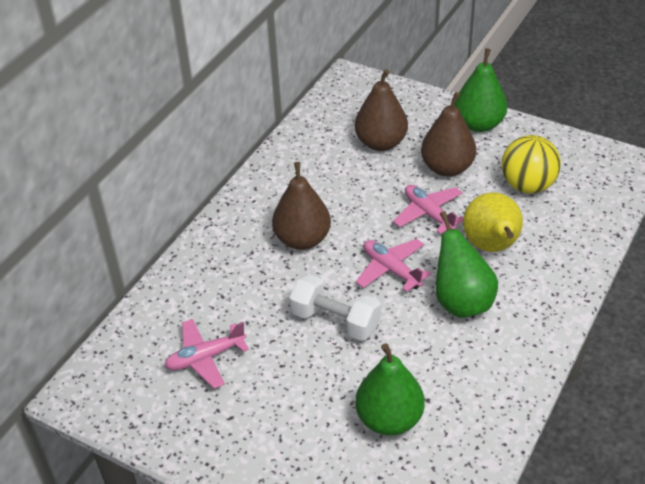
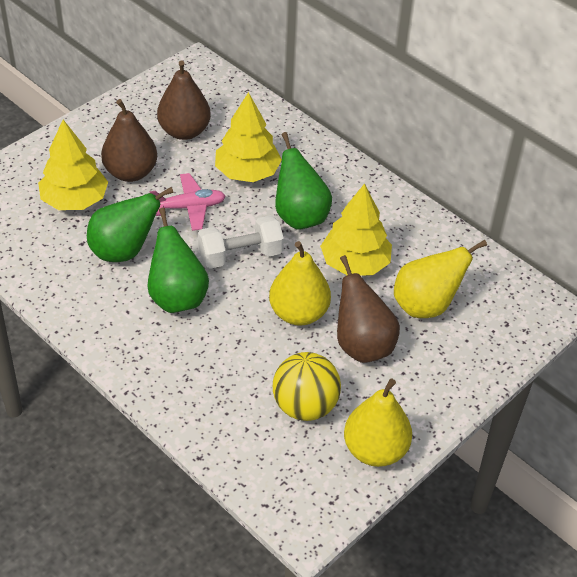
pink plane: 3 -> 1
yellow pear: 1 -> 3
yellow tree: 0 -> 3

